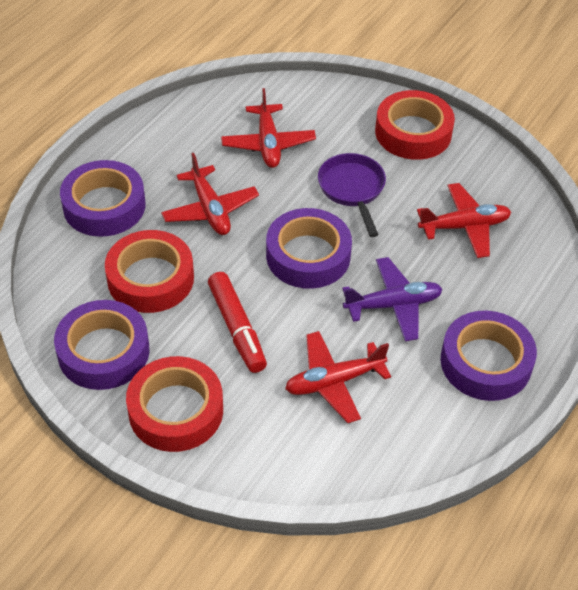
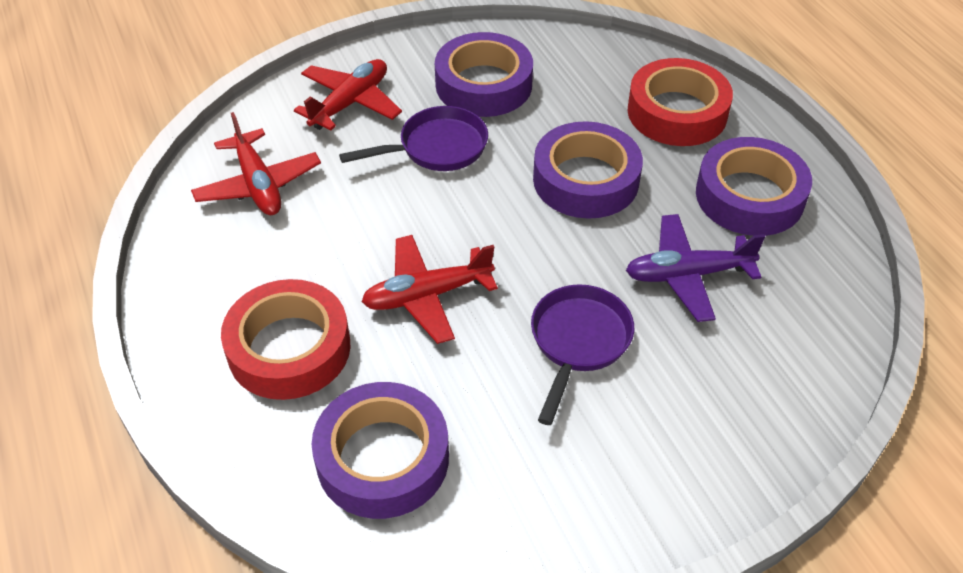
purple pan: 1 -> 2
red marker: 1 -> 0
red plane: 4 -> 3
red tape: 3 -> 2

